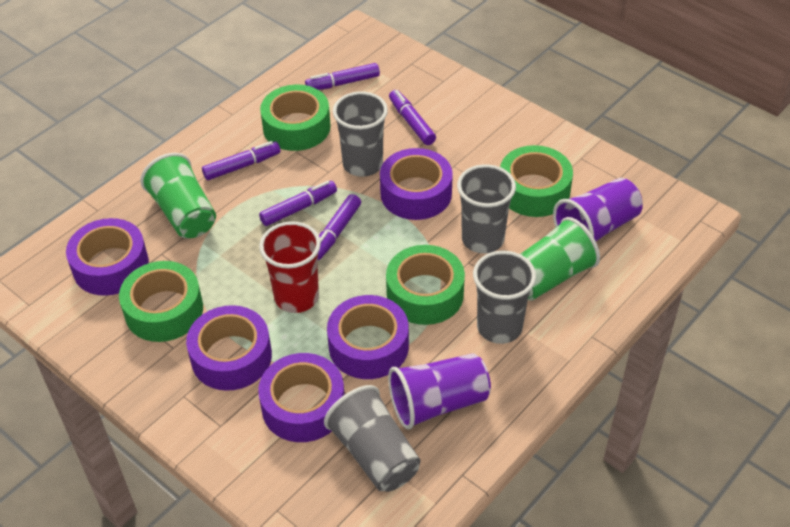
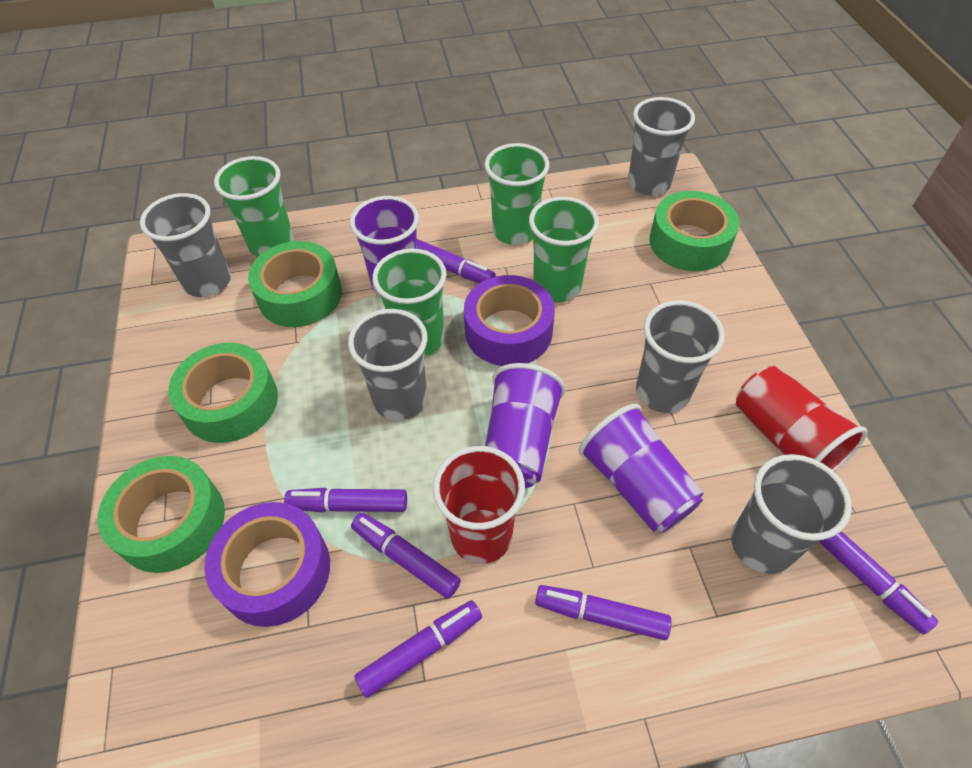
green cup: 2 -> 4
grey cup: 4 -> 5
purple cup: 2 -> 3
purple marker: 5 -> 6
purple tape: 5 -> 2
red cup: 1 -> 2

